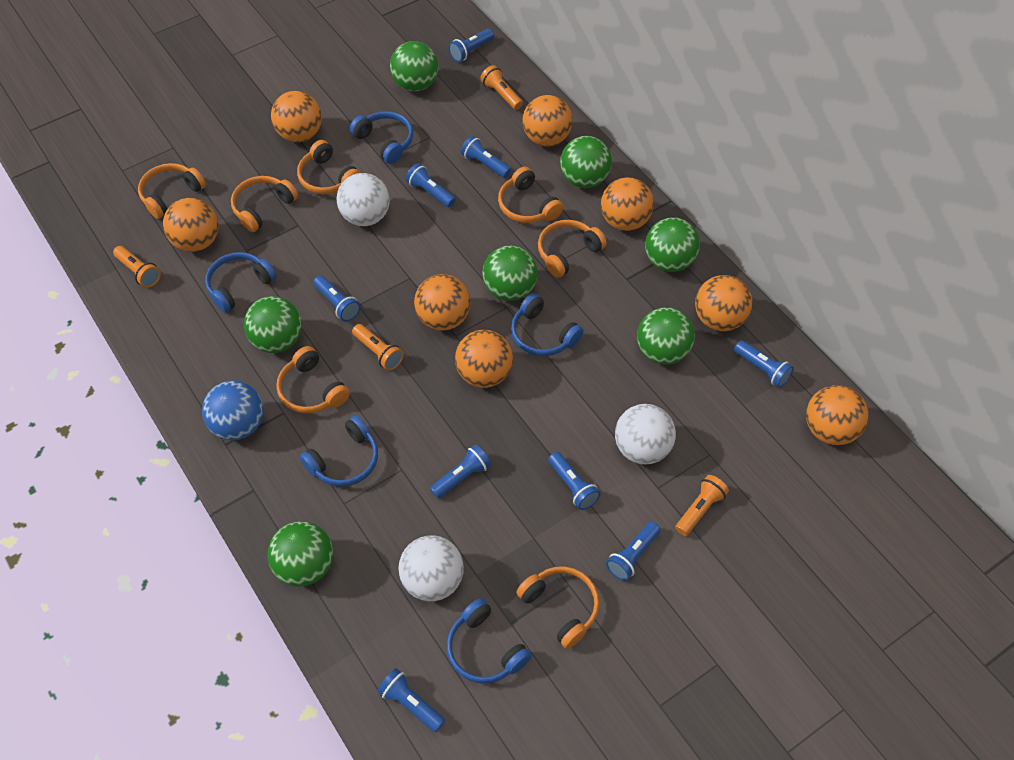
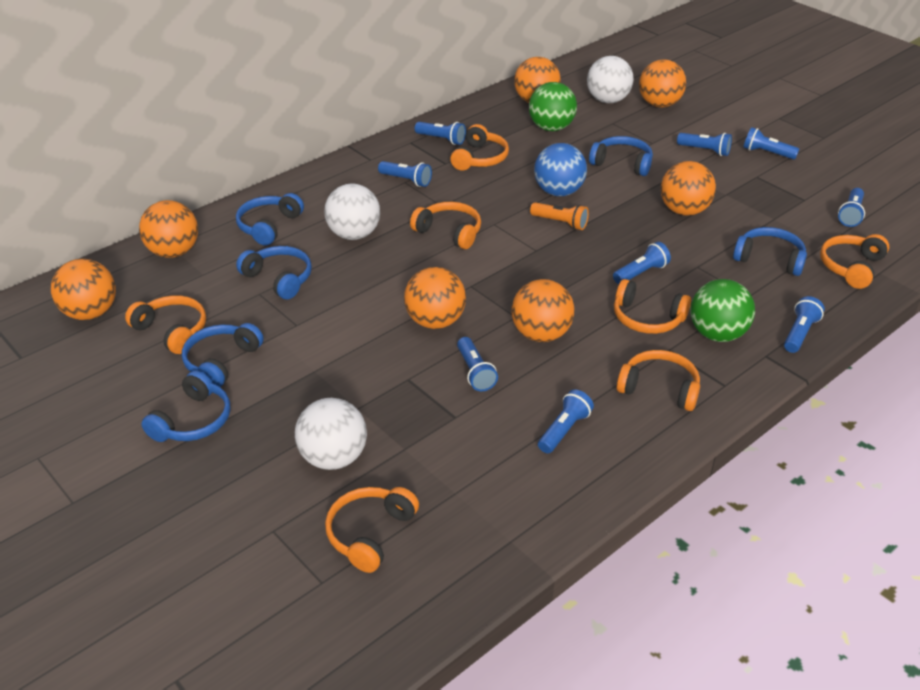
blue headphones: 5 -> 6
green ball: 7 -> 2
orange ball: 8 -> 7
orange flashlight: 4 -> 1

